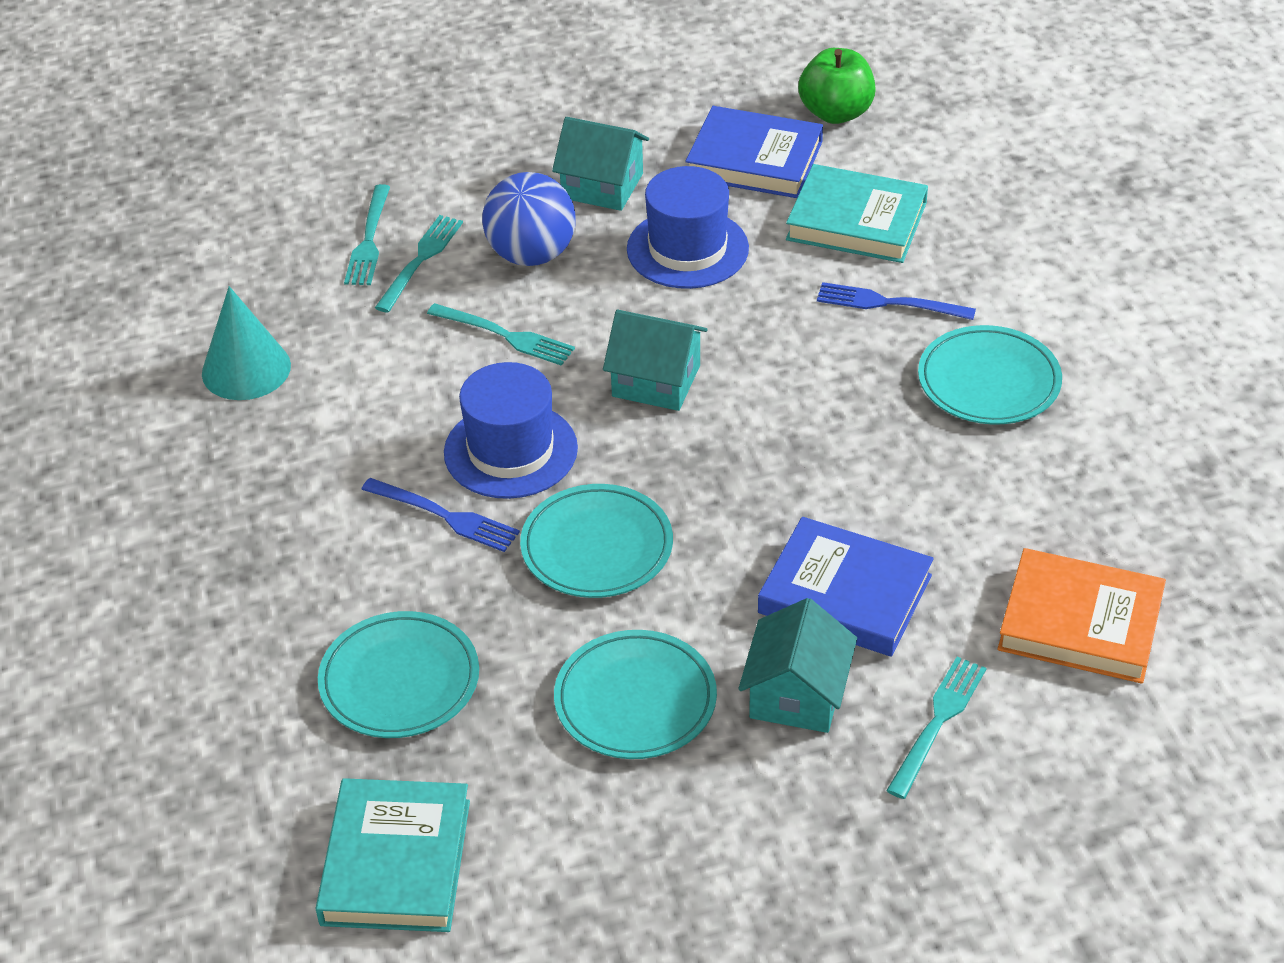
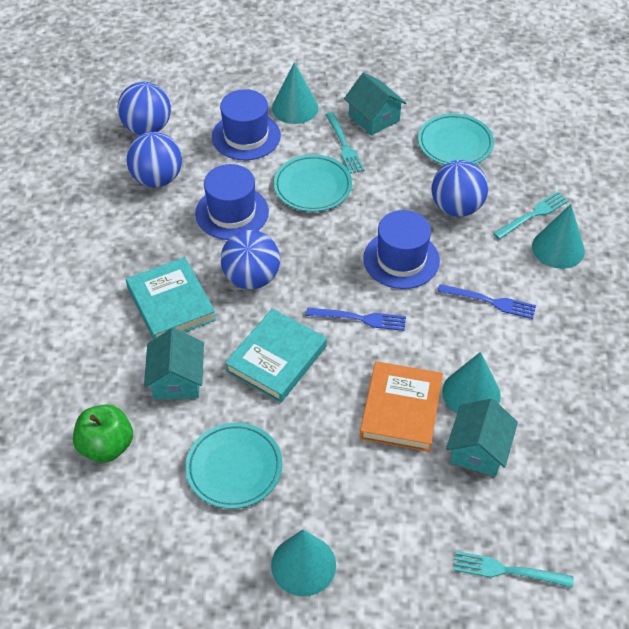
blue ball: 1 -> 4
blue book: 2 -> 0
blue hat: 2 -> 3
turquoise cone: 1 -> 4
turquoise fork: 4 -> 3
turquoise plate: 4 -> 3

